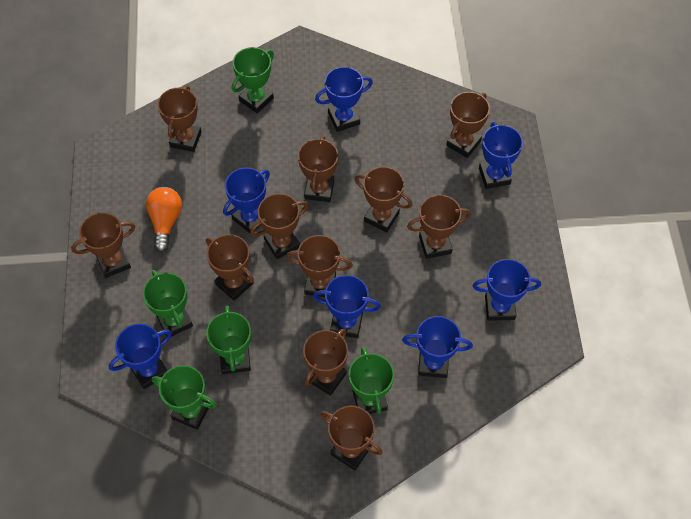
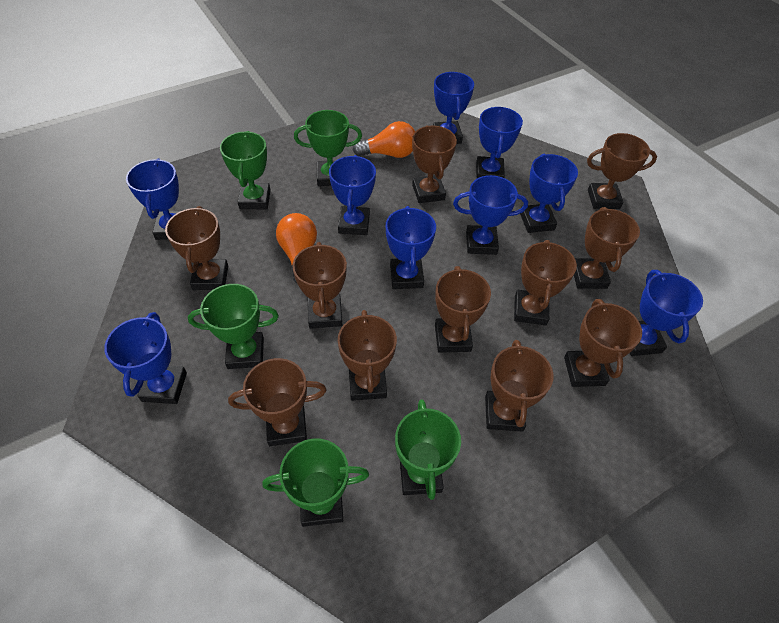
blue trophy: 7 -> 9
orange light bulb: 1 -> 2

